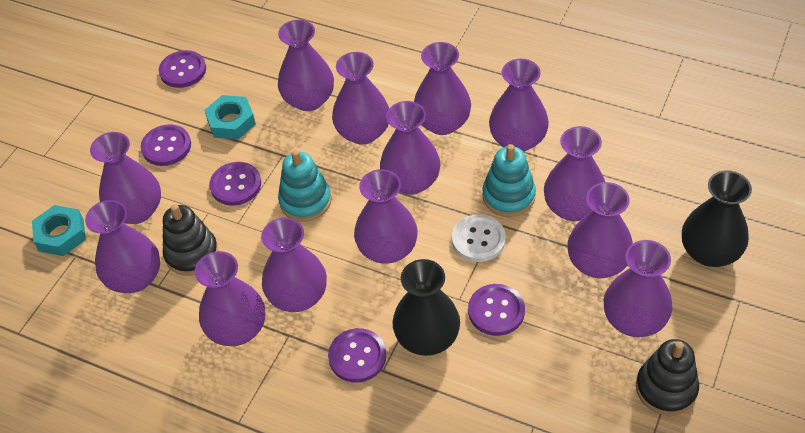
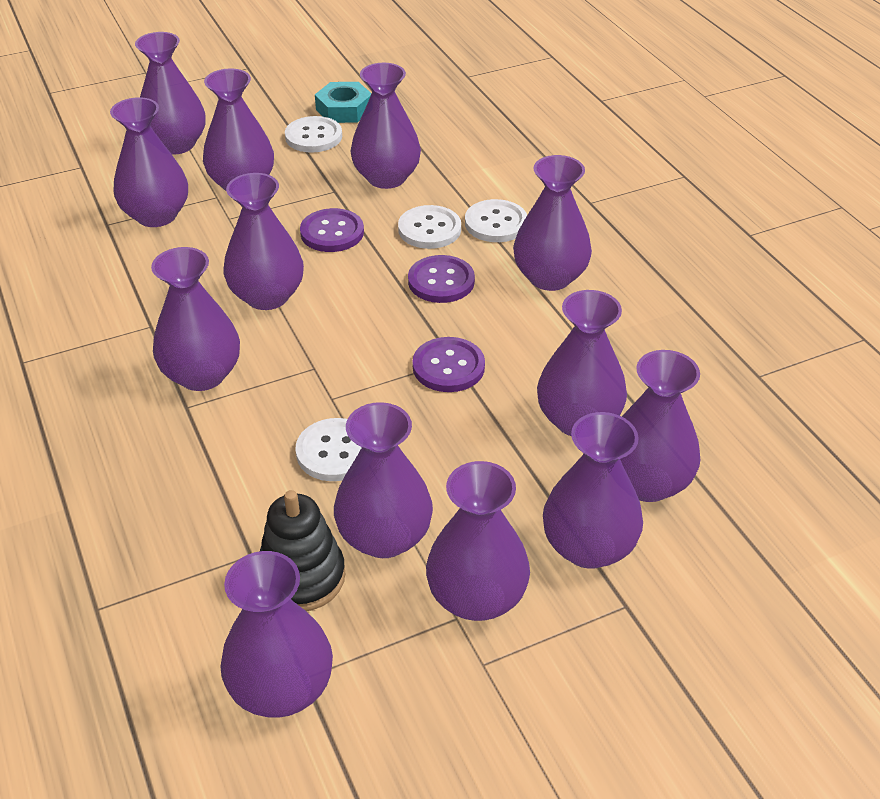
black stacking toy: 2 -> 1
black vase: 2 -> 0
purple button: 5 -> 3
turquoise nut: 2 -> 1
turquoise stacking toy: 2 -> 0
white button: 1 -> 4

